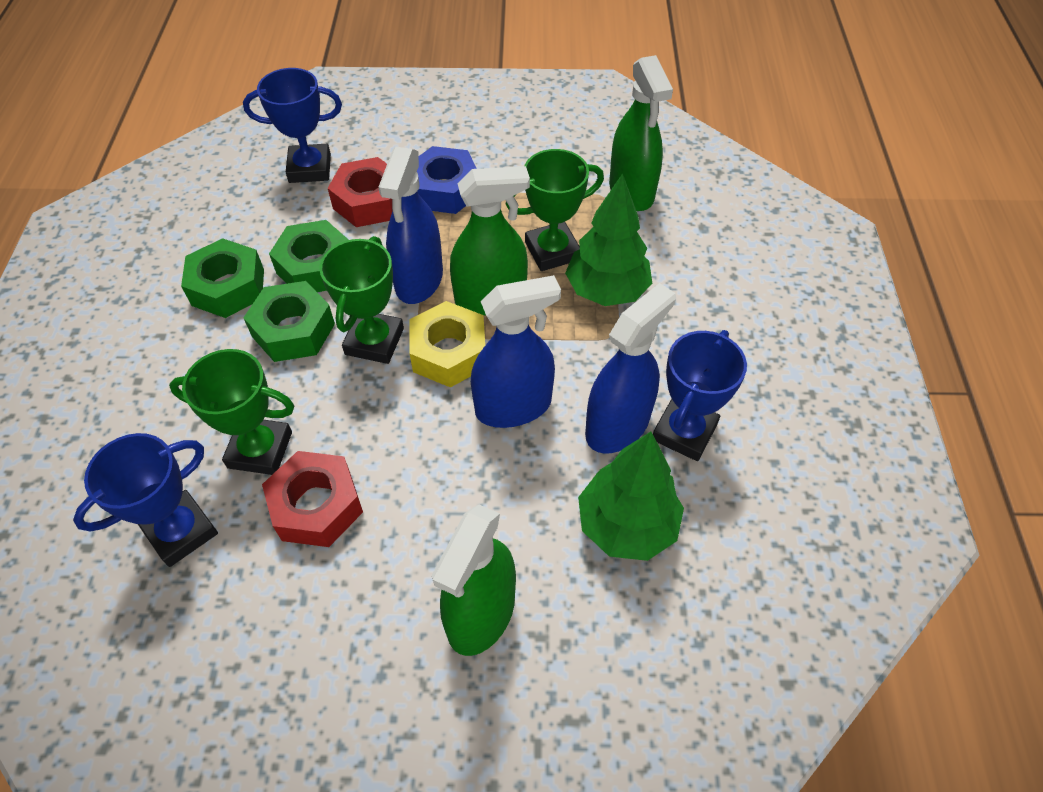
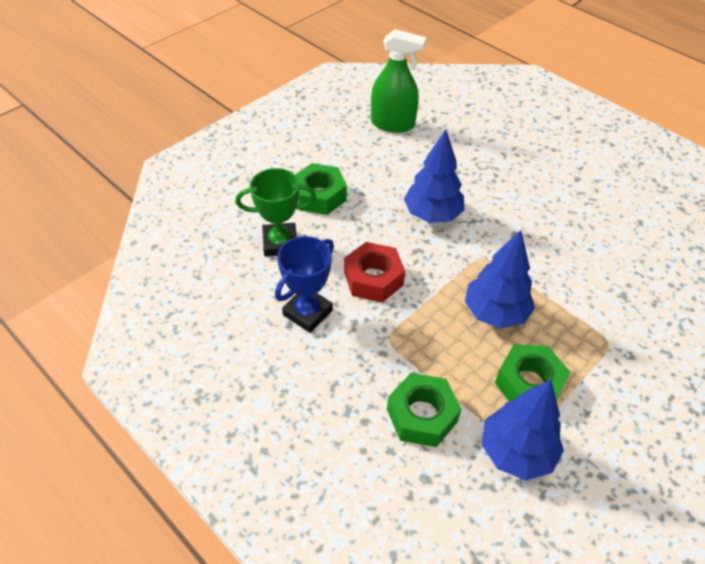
blue nut: 1 -> 0
blue spray bottle: 3 -> 0
blue tree: 0 -> 3
blue trophy: 3 -> 1
green spray bottle: 3 -> 1
green tree: 2 -> 0
green trophy: 3 -> 1
red nut: 2 -> 1
yellow nut: 1 -> 0

